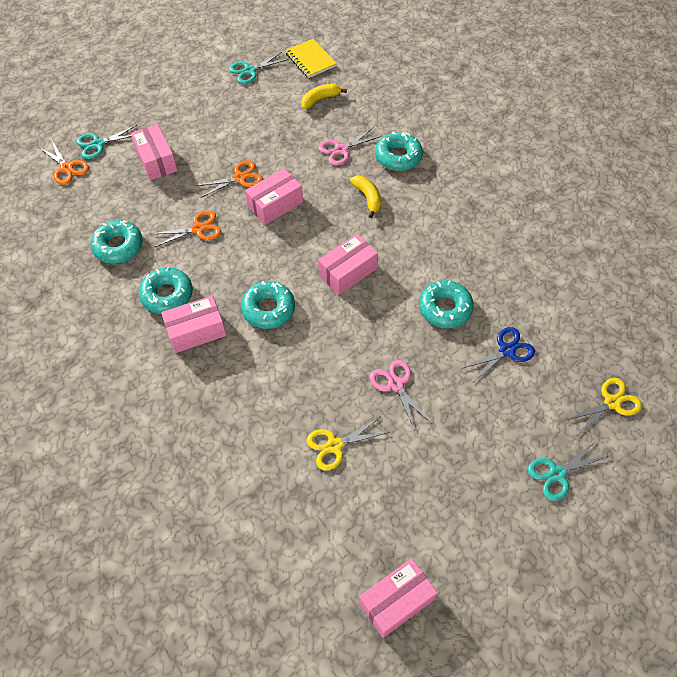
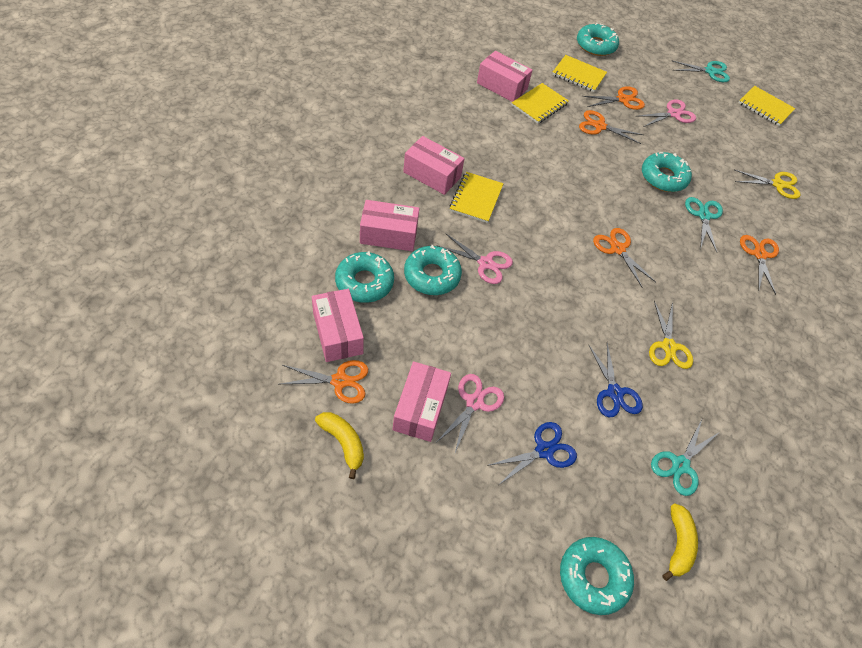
blue scissors: 1 -> 2
orange scissors: 3 -> 5
pink scissors: 2 -> 3
yellow notebook: 1 -> 4

